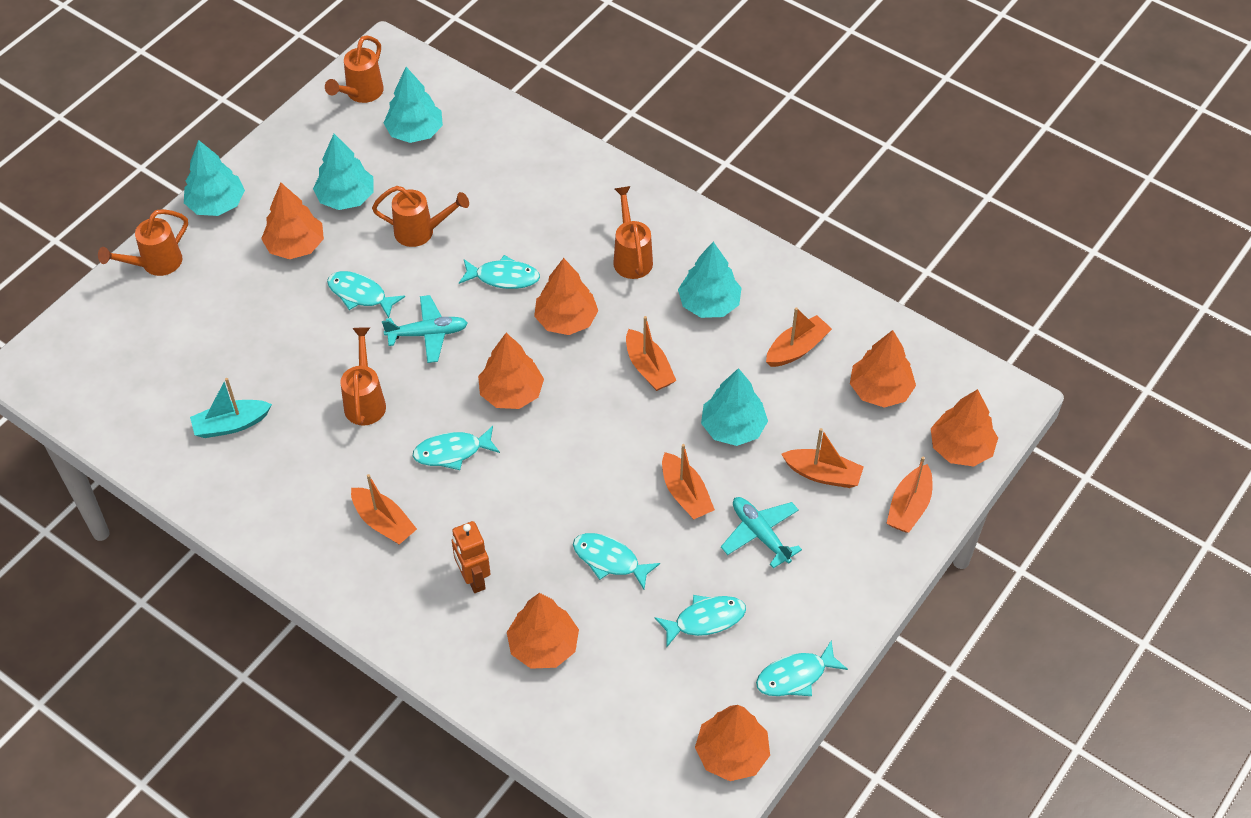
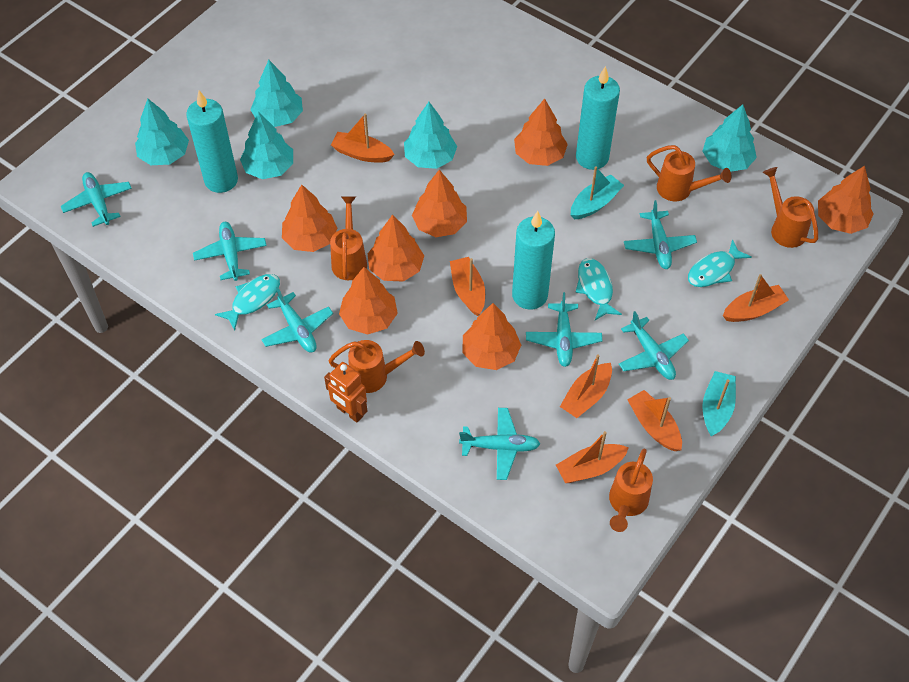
turquoise boat: 1 -> 2
turquoise candle: 0 -> 3
turquoise fish: 6 -> 3
turquoise plane: 2 -> 7

